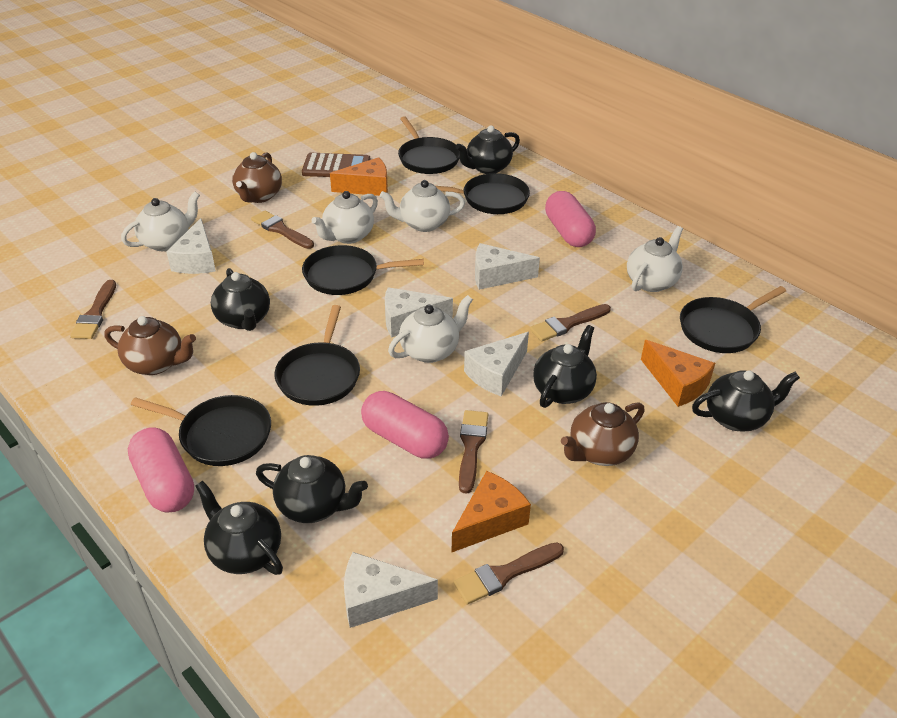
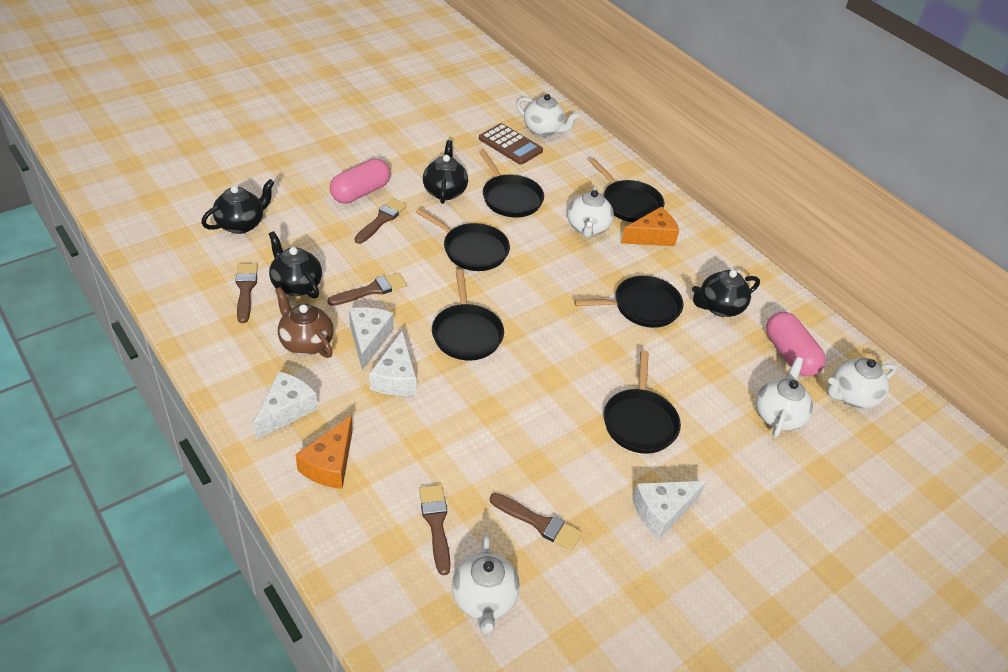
black teapot: 6 -> 4
brown teapot: 3 -> 1
orange cheese: 3 -> 2
pink capsule: 3 -> 2
white cheese: 5 -> 4

